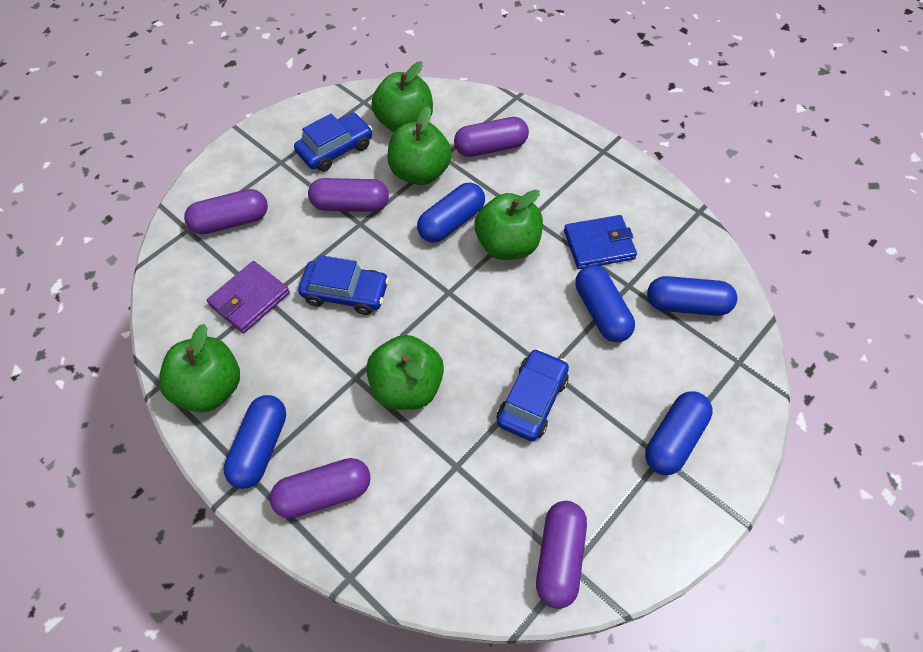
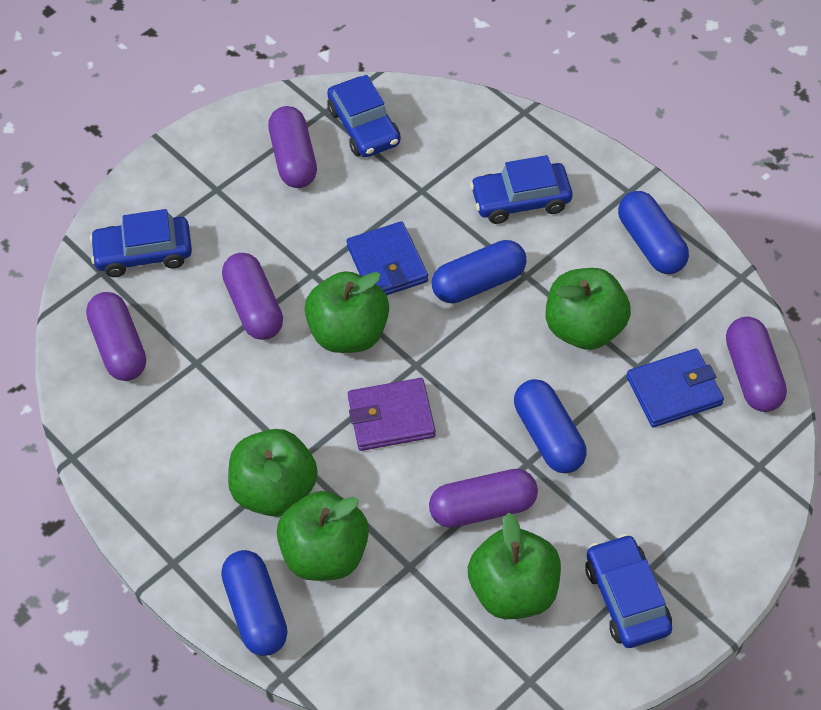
blue capsule: 5 -> 4
blue car: 3 -> 4
blue wallet: 1 -> 2

